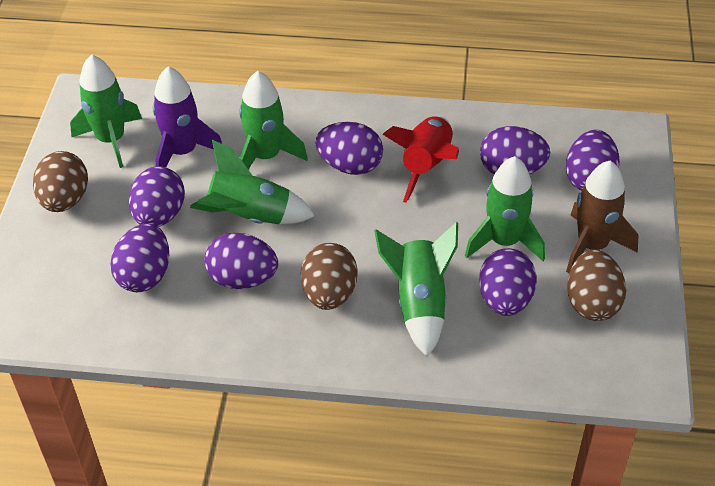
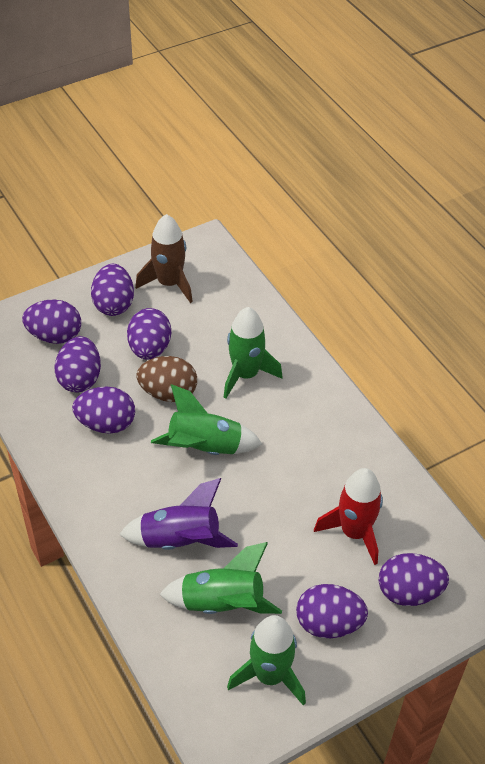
brown egg: 3 -> 1
green rocket: 5 -> 4

